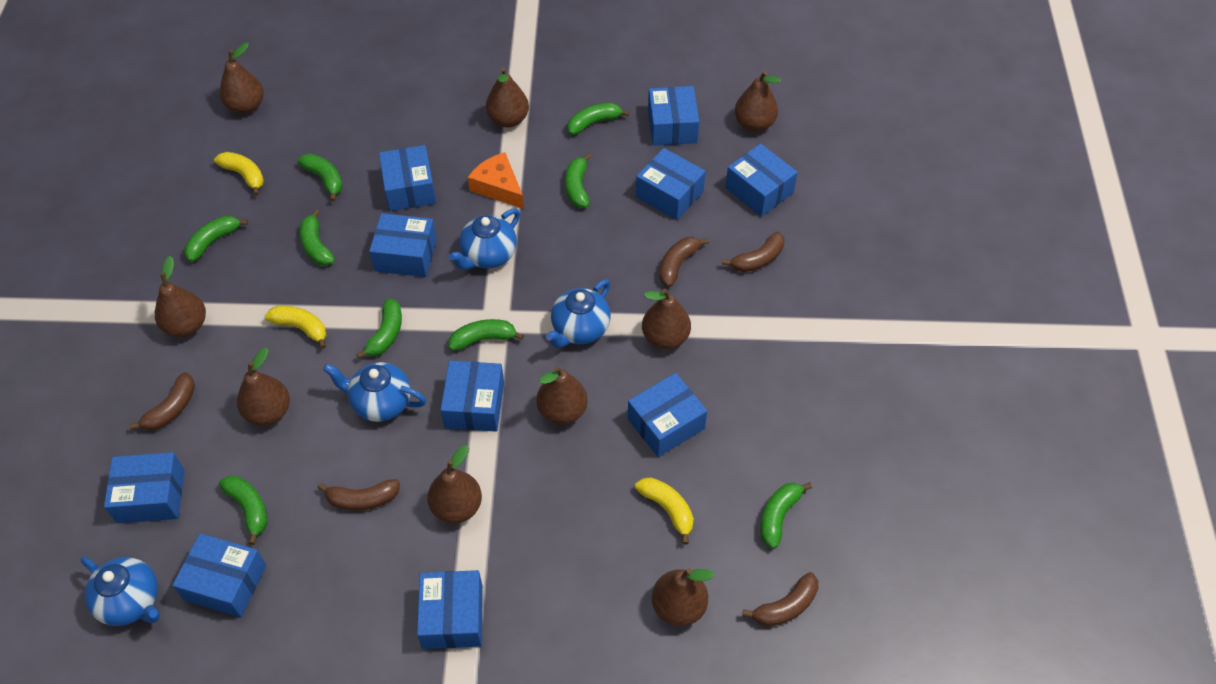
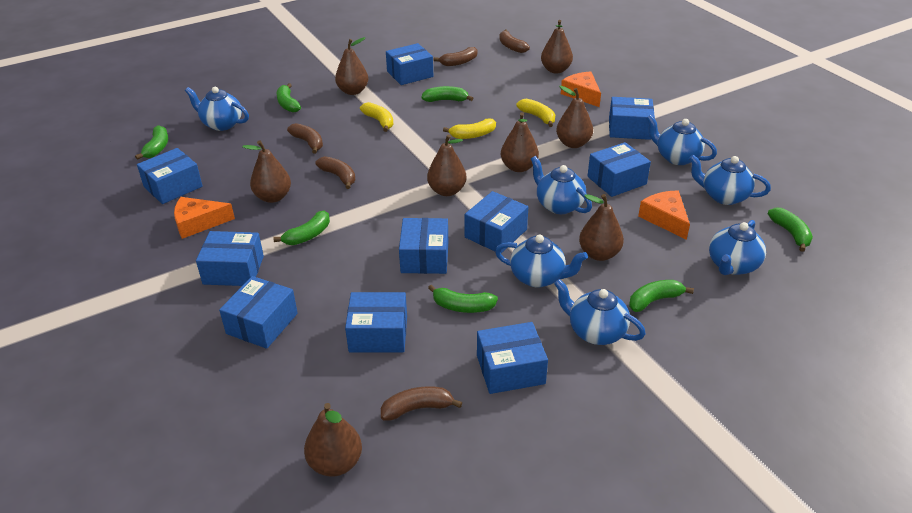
blue teapot: 4 -> 7
brown pear: 9 -> 8
green banana: 9 -> 7
orange cheese: 1 -> 3

